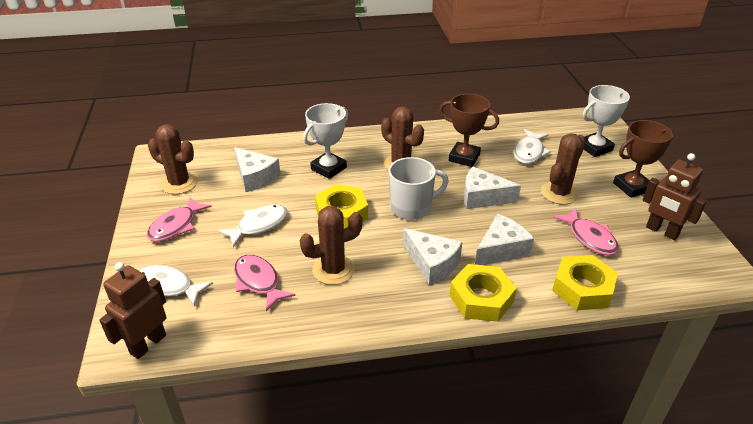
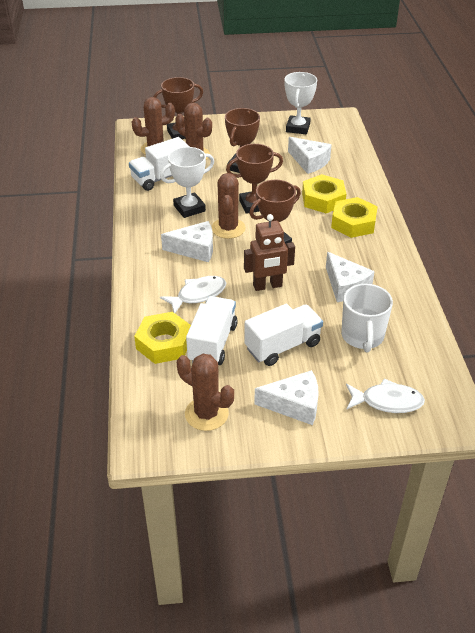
brown robot: 2 -> 1
brown trophy: 2 -> 4
pink fish: 3 -> 0
white fish: 3 -> 2
white truck: 0 -> 3

